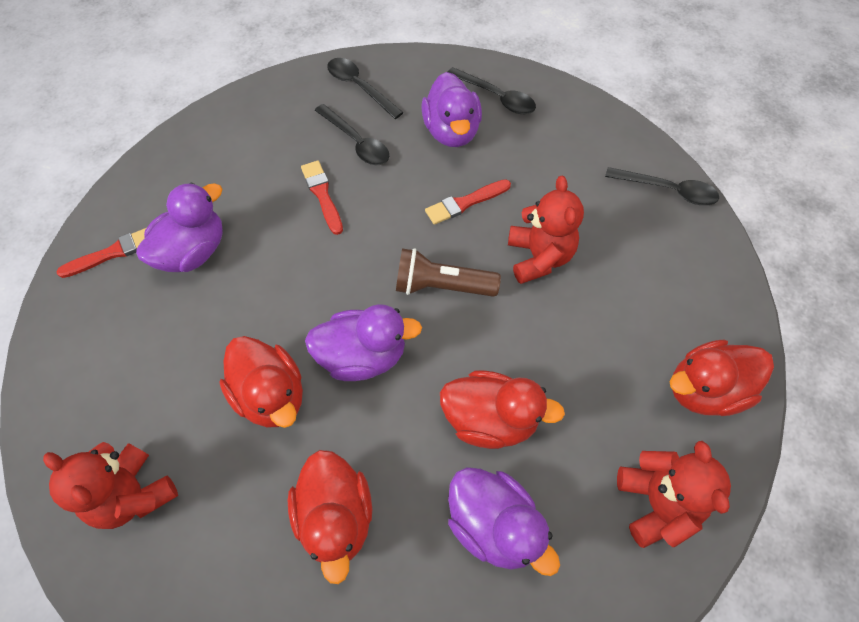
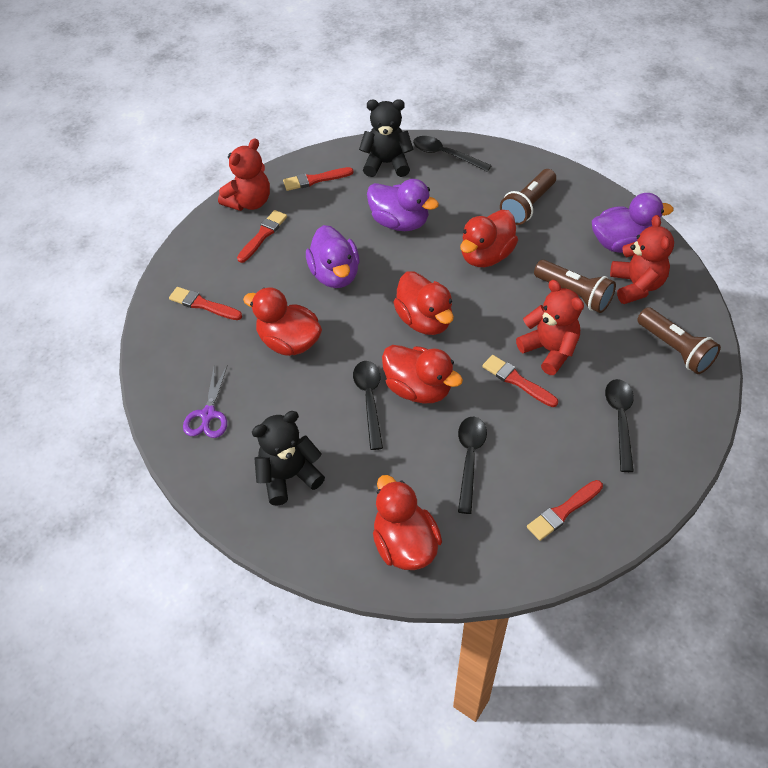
black teddy bear: 0 -> 2
brown flashlight: 1 -> 3
purple duck: 4 -> 3
purple scissors: 0 -> 1
red brush: 3 -> 5
red duck: 4 -> 5

